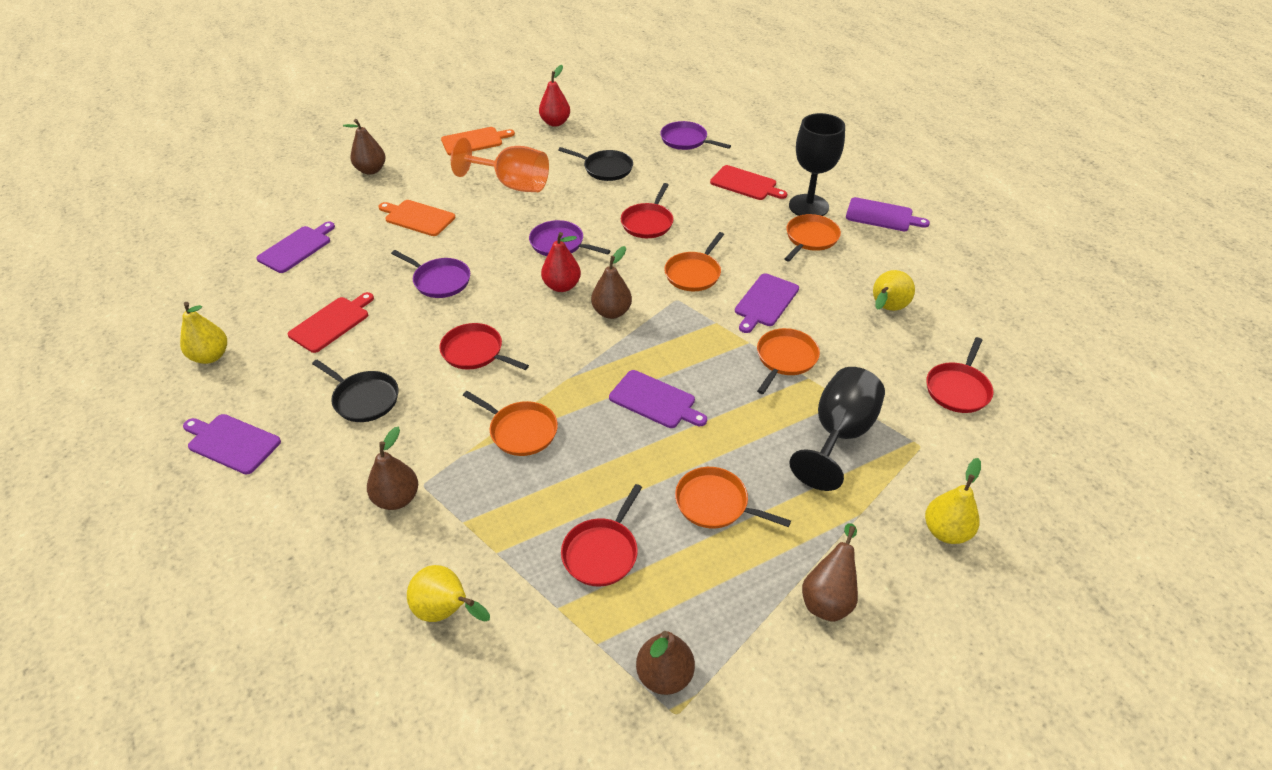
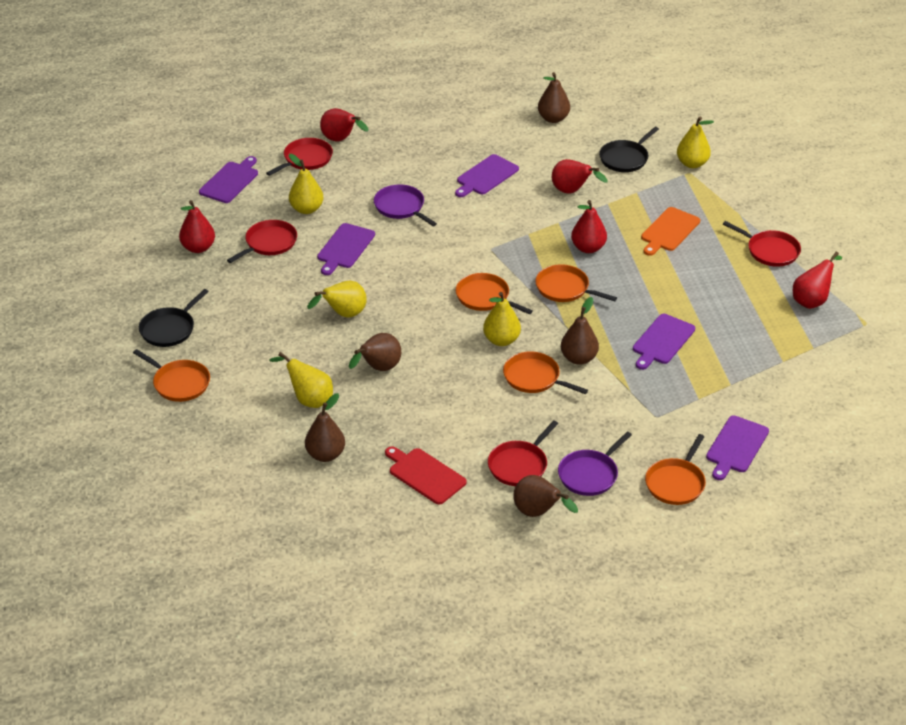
black goblet: 2 -> 0
orange cutting board: 2 -> 1
orange goblet: 1 -> 0
purple pan: 3 -> 2
red cutting board: 2 -> 1
red pear: 2 -> 5
yellow pear: 4 -> 5

